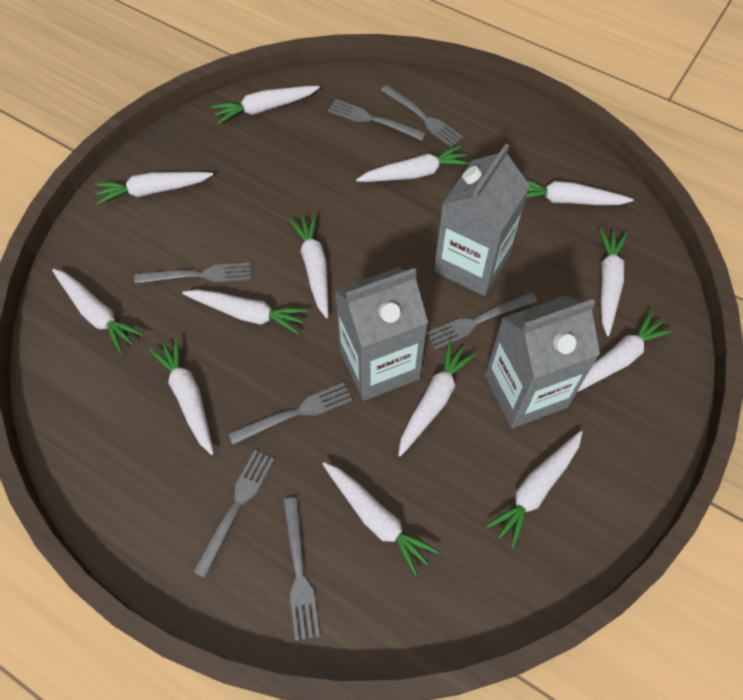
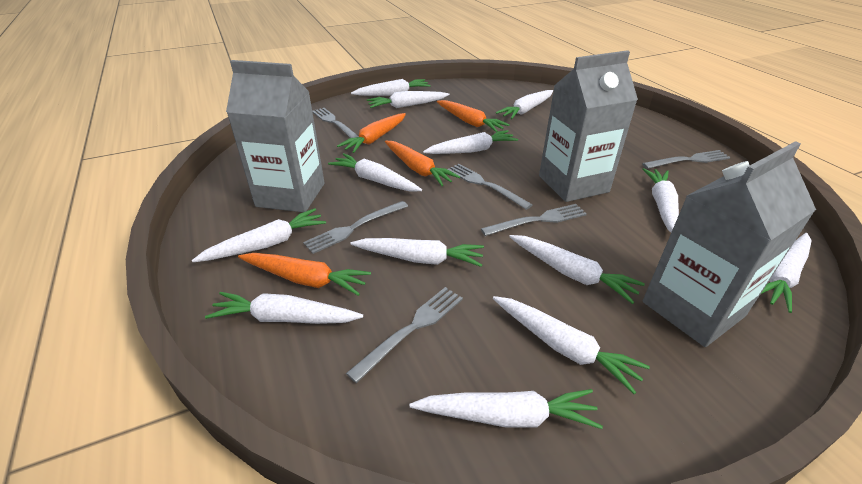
grey fork: 7 -> 6
orange carrot: 0 -> 4

